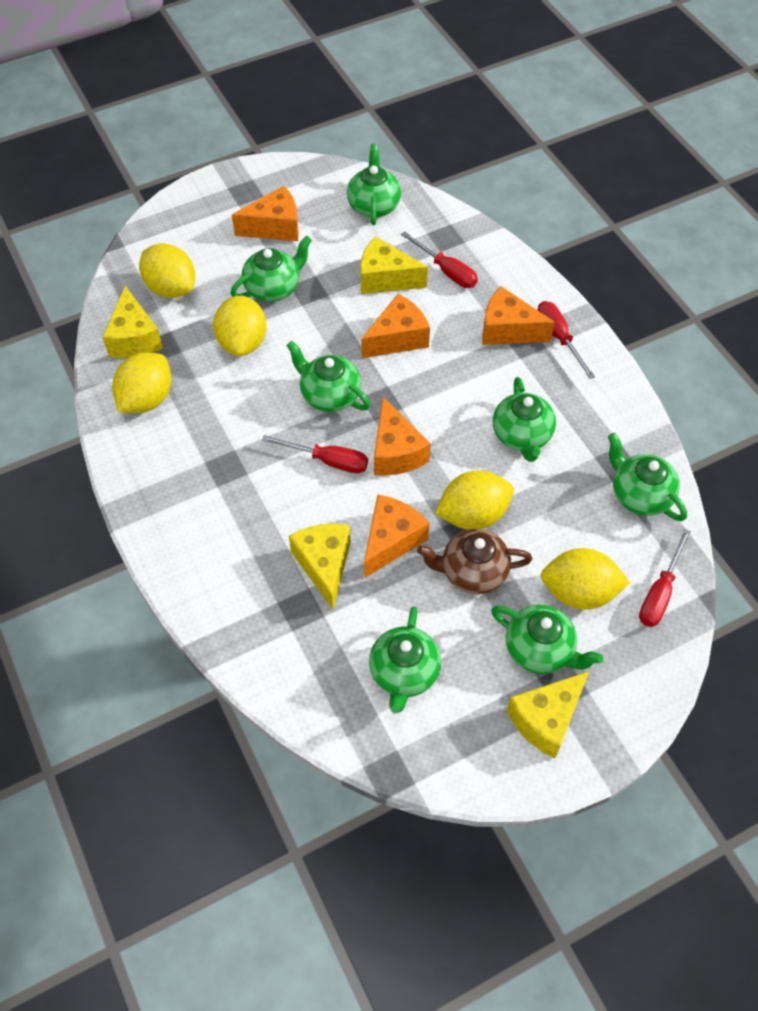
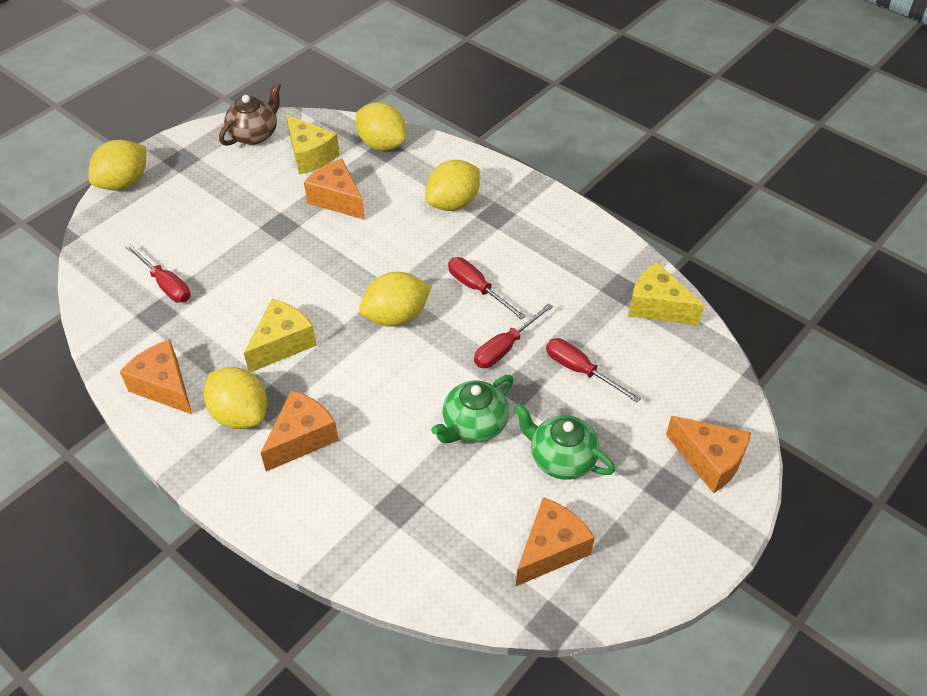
green teapot: 7 -> 2
yellow cheese: 4 -> 3

